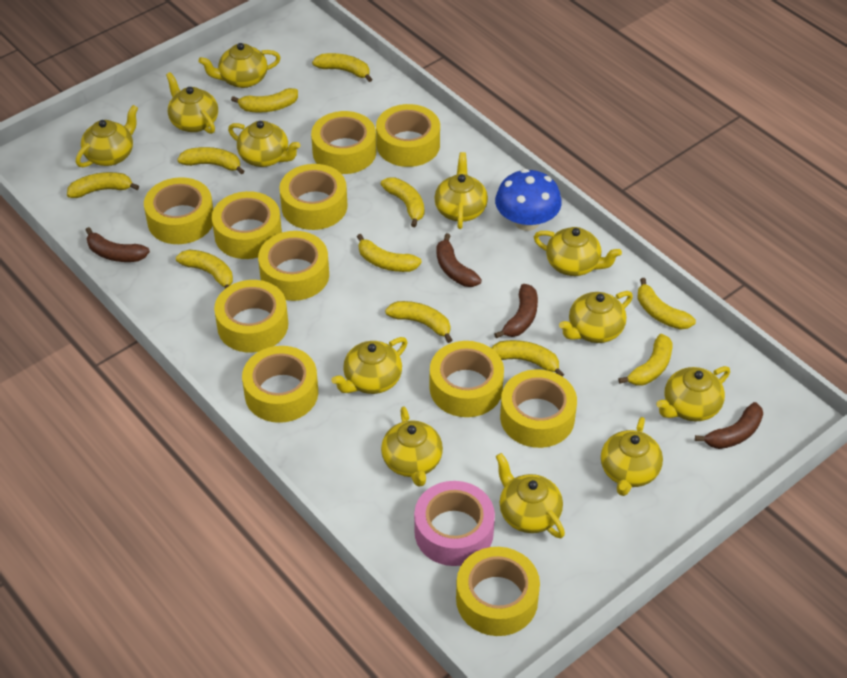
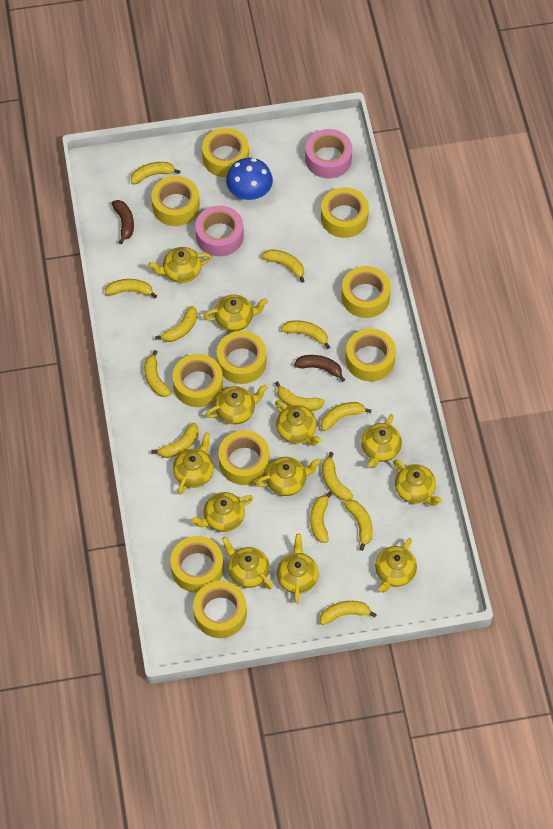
brown banana: 4 -> 2
pink tape: 1 -> 2
yellow banana: 11 -> 13
yellow tape: 11 -> 10

